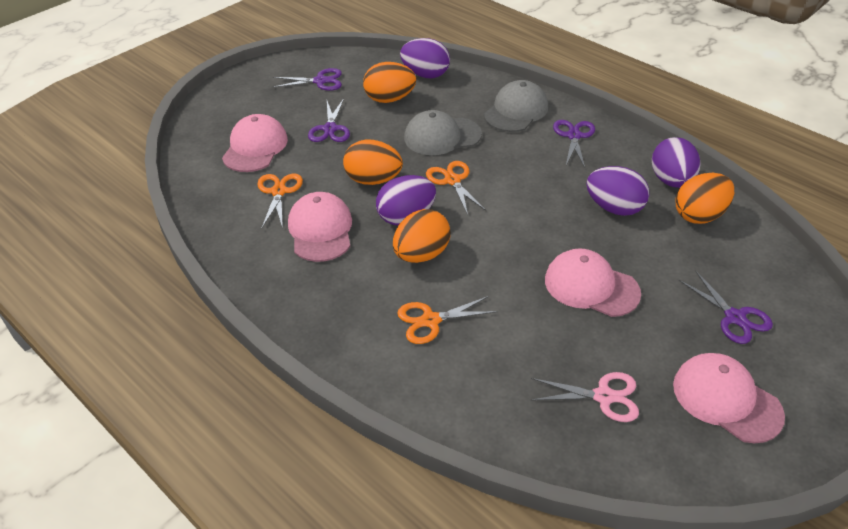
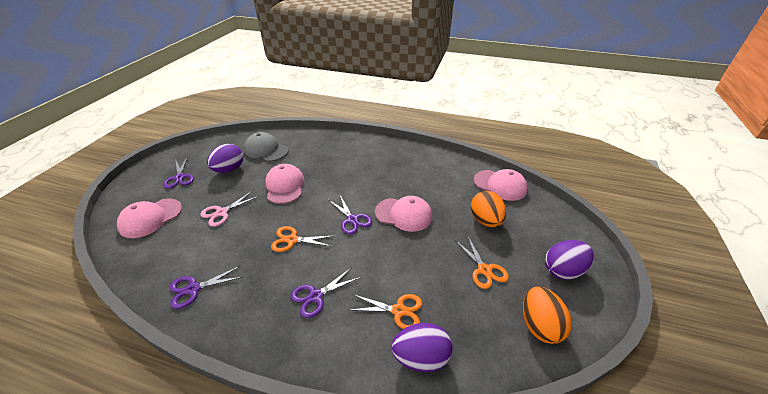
grey cap: 2 -> 1
orange egg: 4 -> 2
purple egg: 4 -> 3

